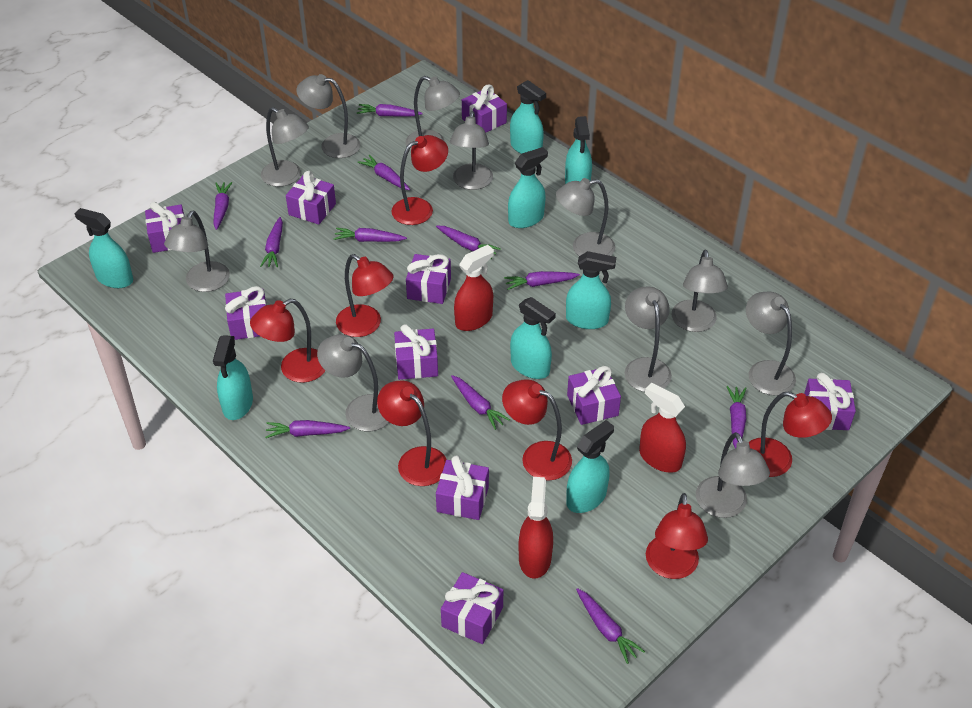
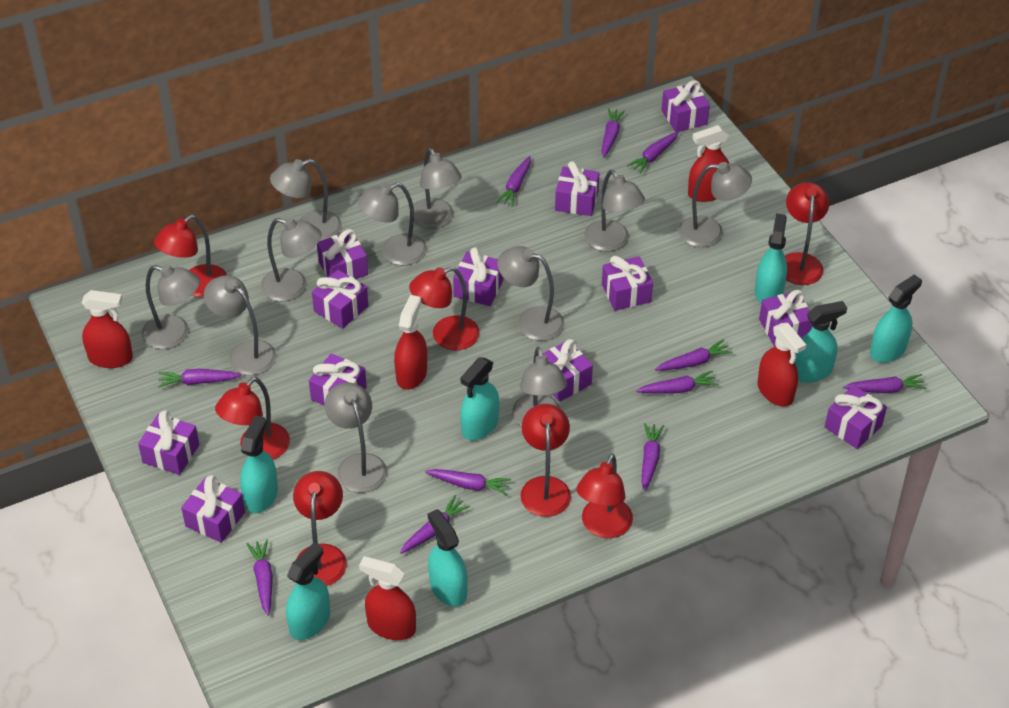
purple gift: 10 -> 12
red spray bottle: 3 -> 5
turquoise spray bottle: 8 -> 7

